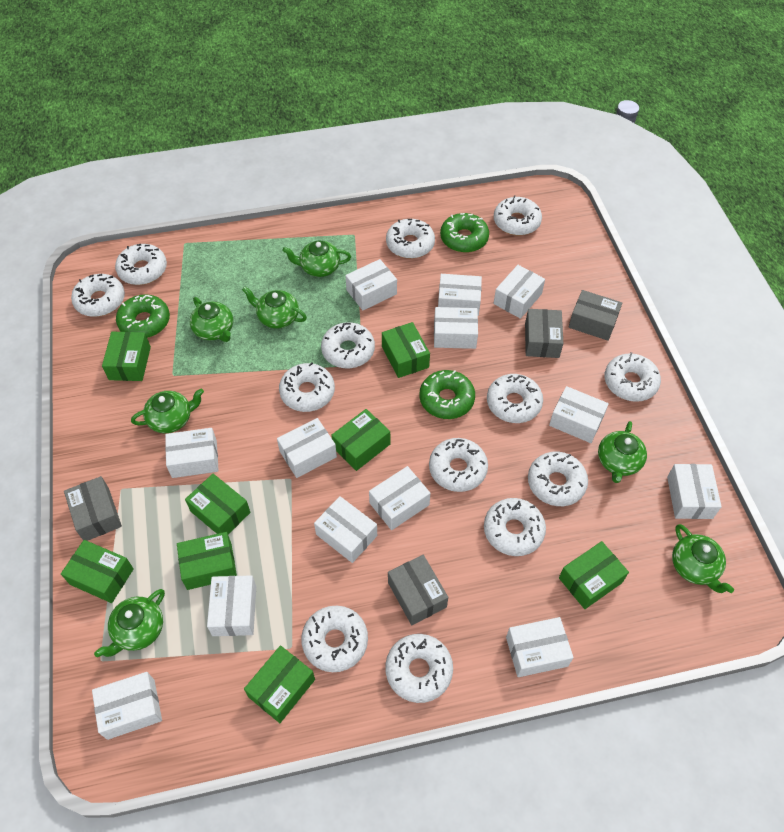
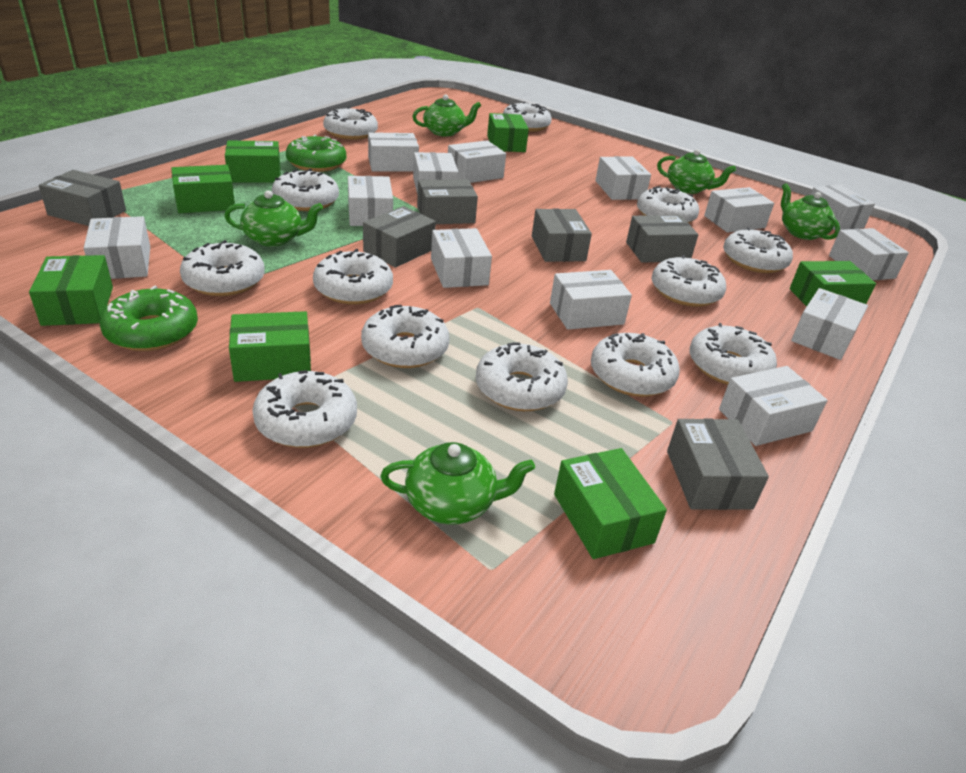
green box: 8 -> 7
green donut: 3 -> 2
green teapot: 7 -> 5
grey box: 4 -> 6

